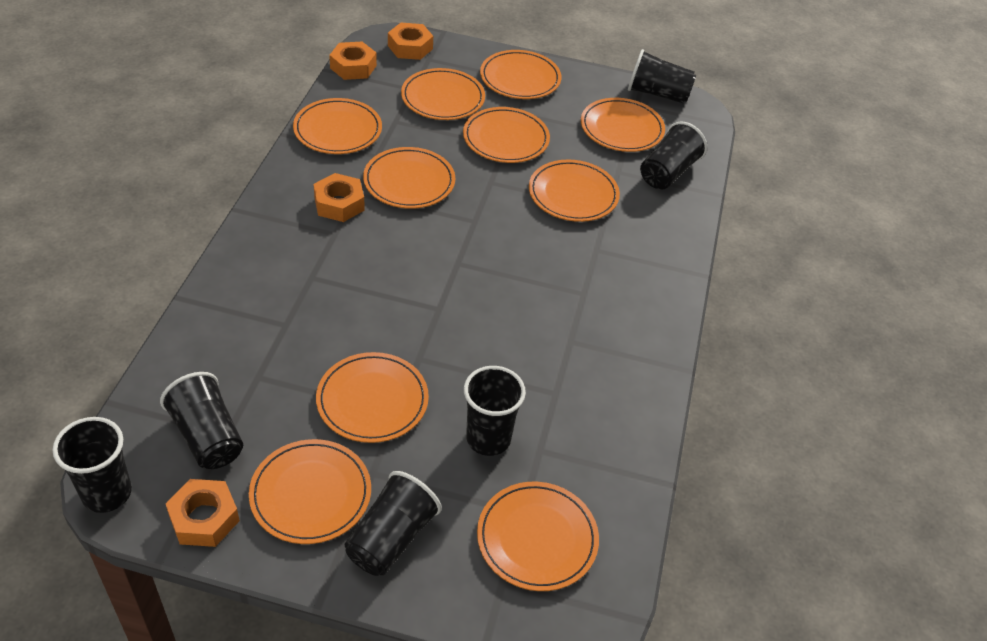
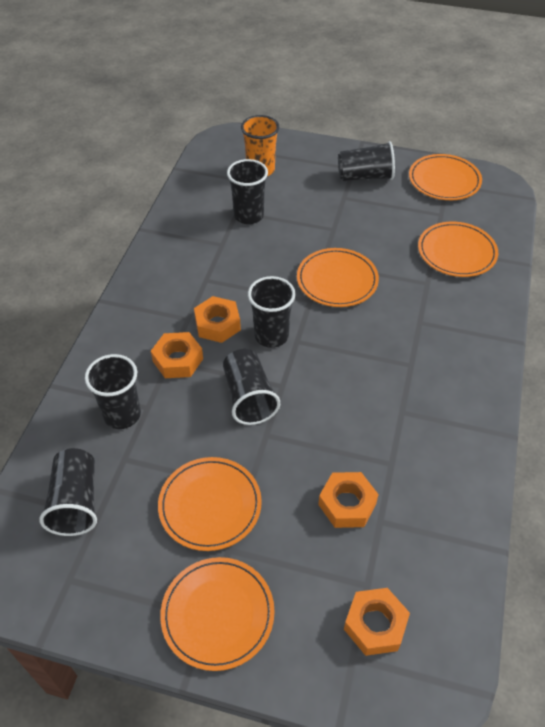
orange cup: 0 -> 1
orange plate: 10 -> 5

